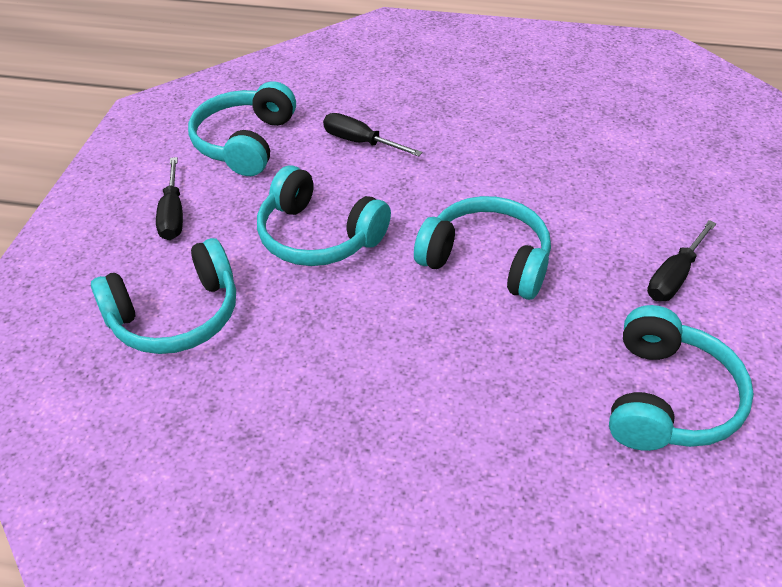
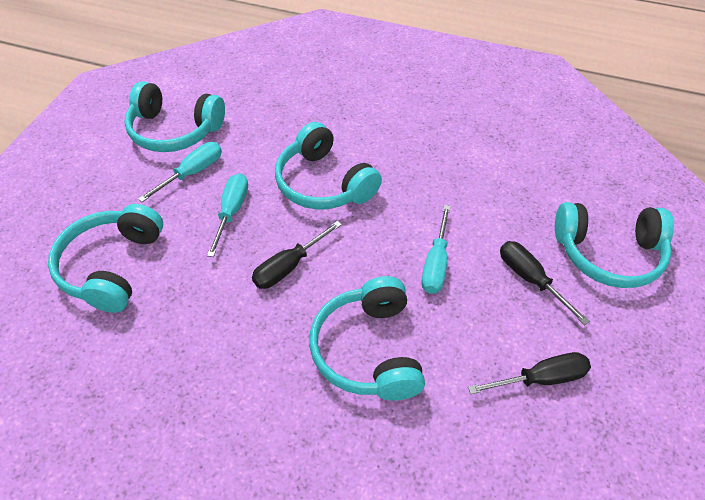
turquoise screwdriver: 0 -> 3

